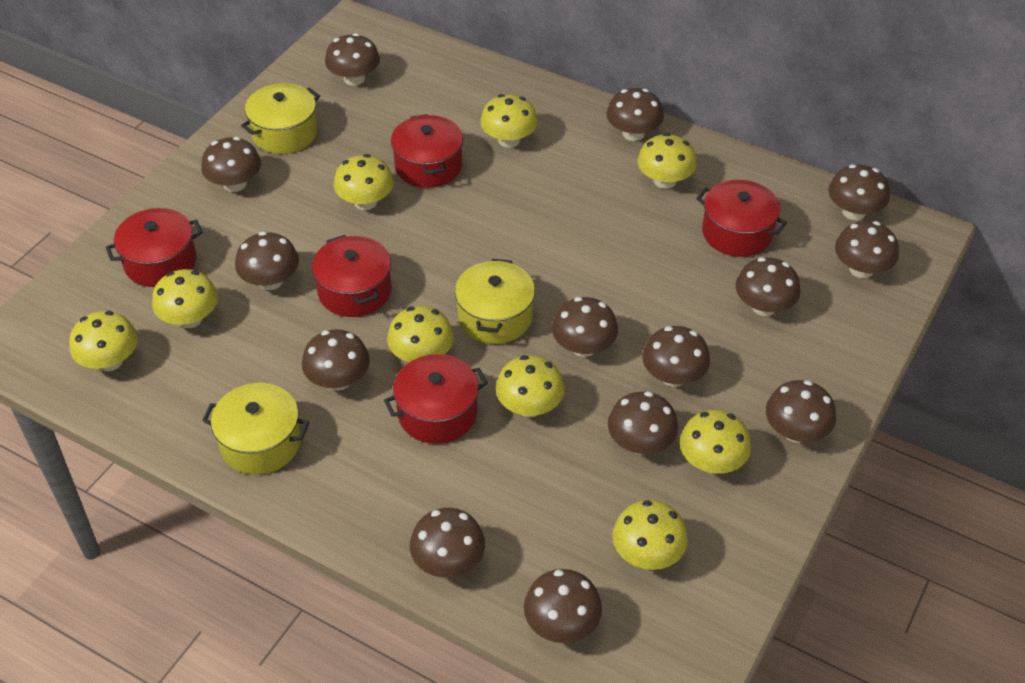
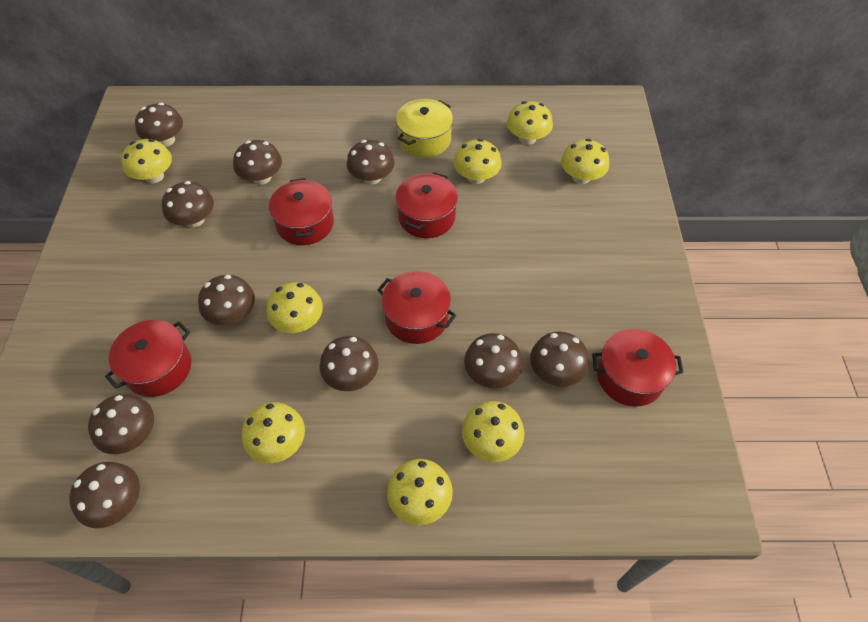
brown mushroom: 14 -> 10
yellow mushroom: 9 -> 8
yellow pot: 3 -> 1

